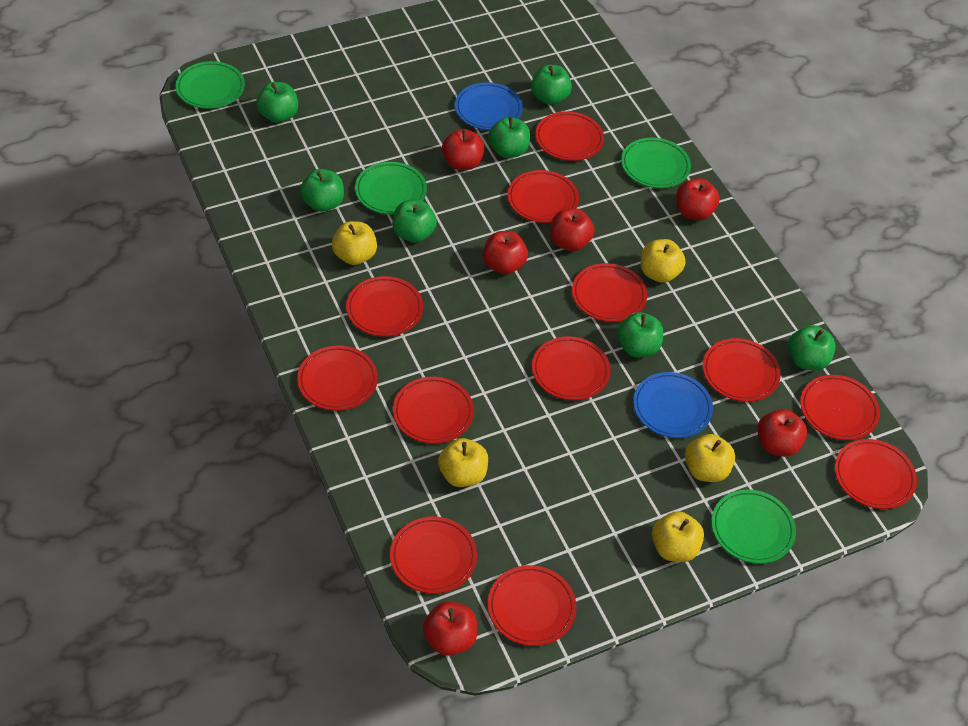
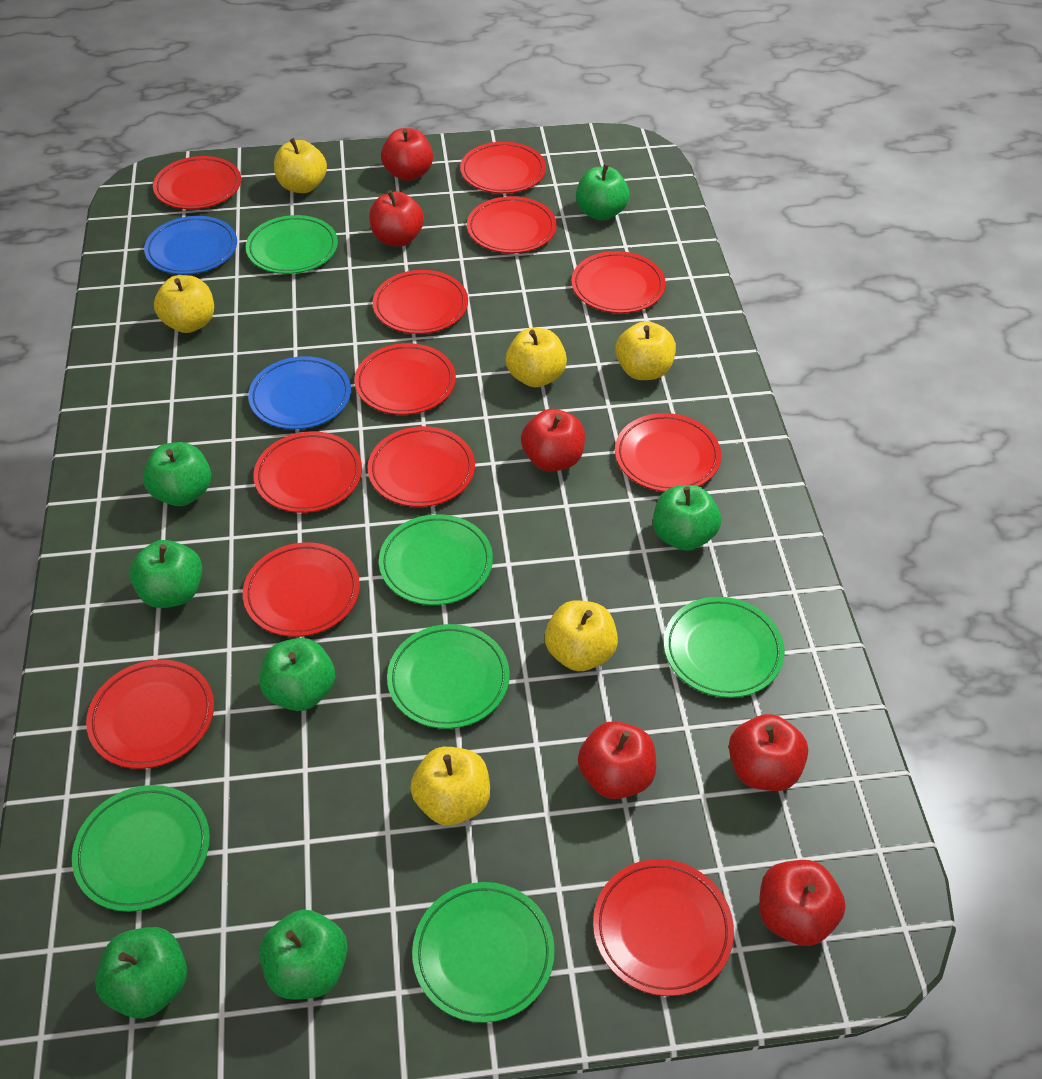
green plate: 4 -> 6
yellow apple: 5 -> 6

